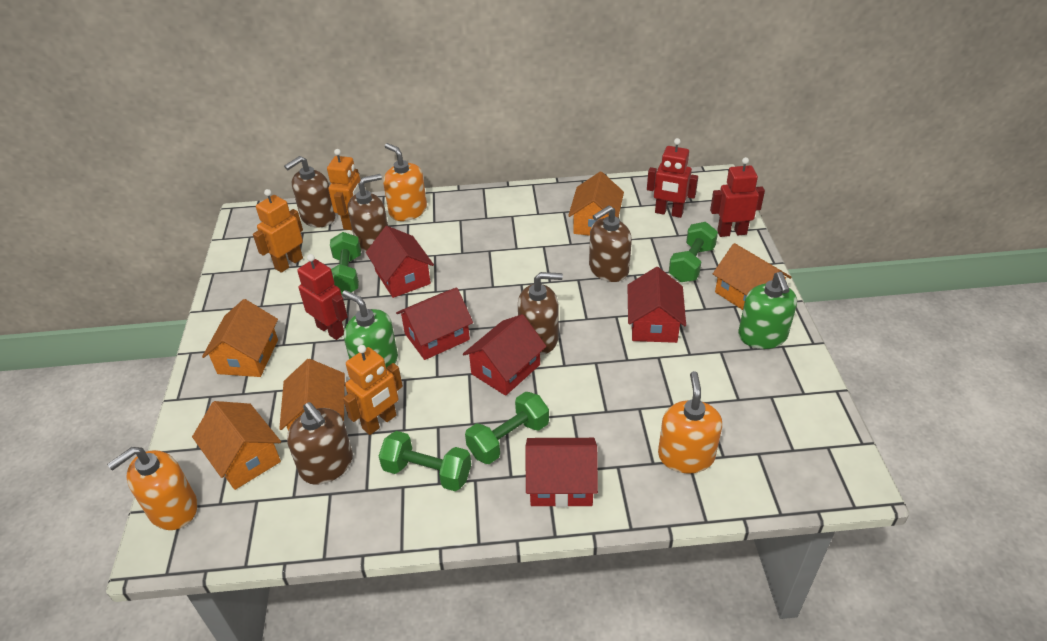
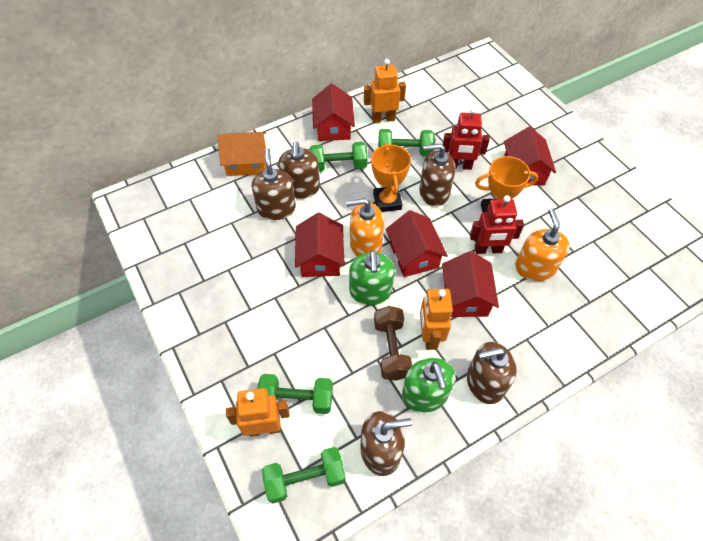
brown dumbbell: 0 -> 1
orange house: 5 -> 1
orange soap dispenser: 3 -> 2
orange trophy: 0 -> 2
red robot: 3 -> 2

